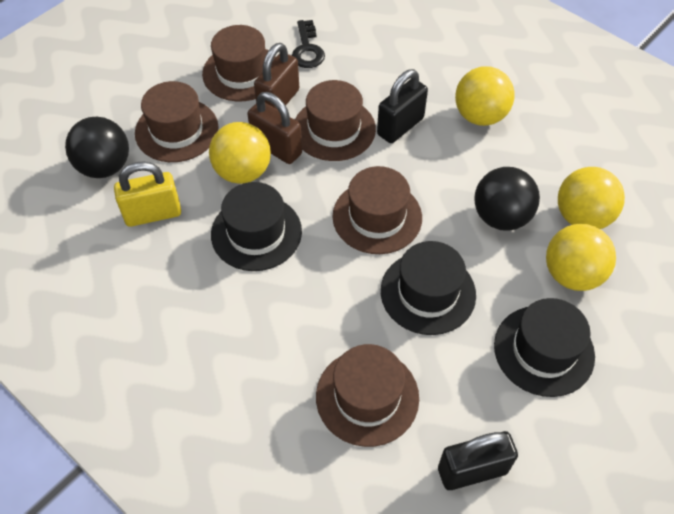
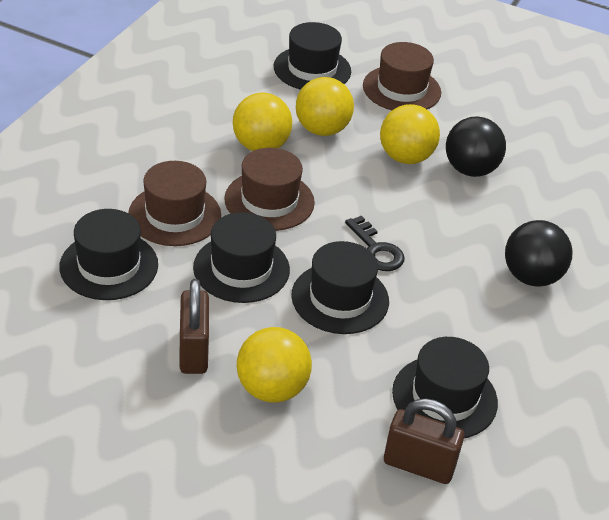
black hat: 3 -> 5
black padlock: 2 -> 0
brown hat: 5 -> 3
yellow padlock: 1 -> 0

